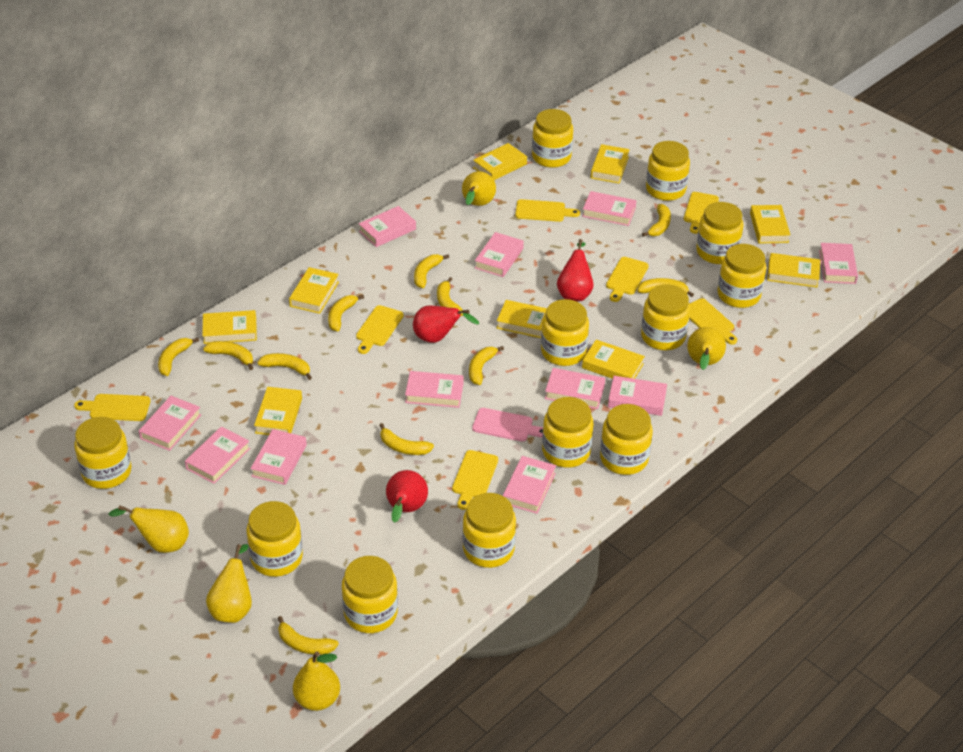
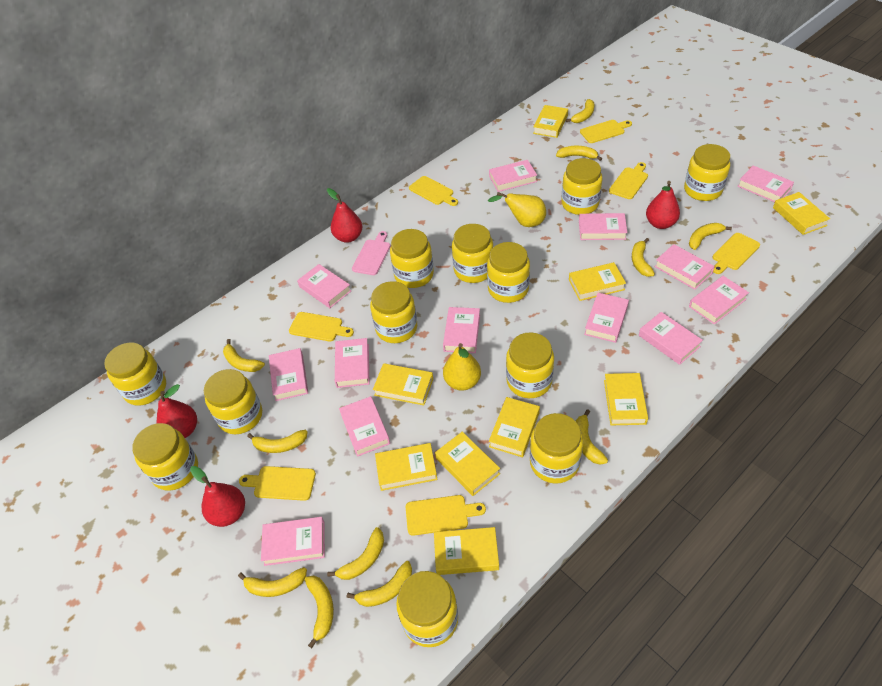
pink book: 11 -> 13
red pear: 3 -> 4
yellow pear: 5 -> 2

